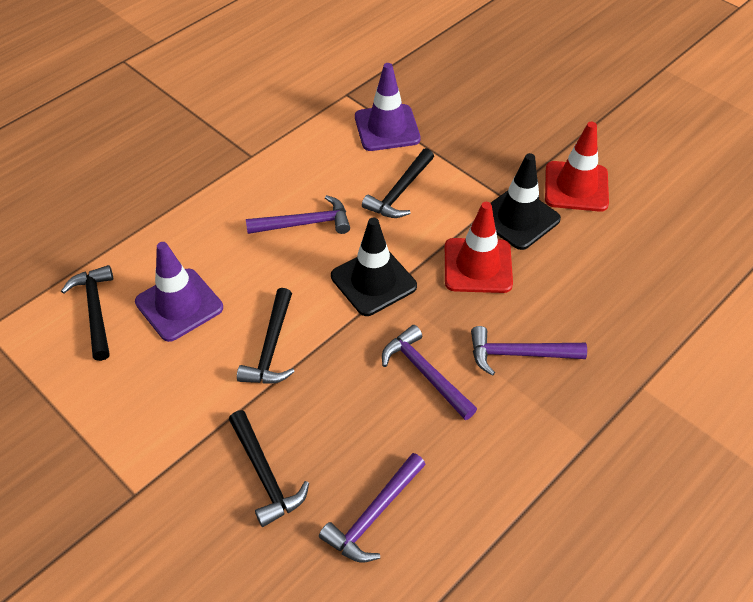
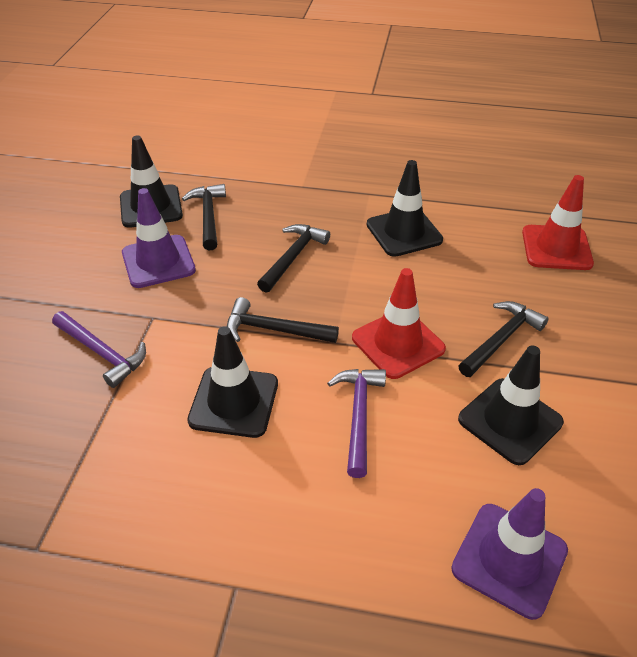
black traffic cone: 2 -> 4
purple hammer: 4 -> 2

